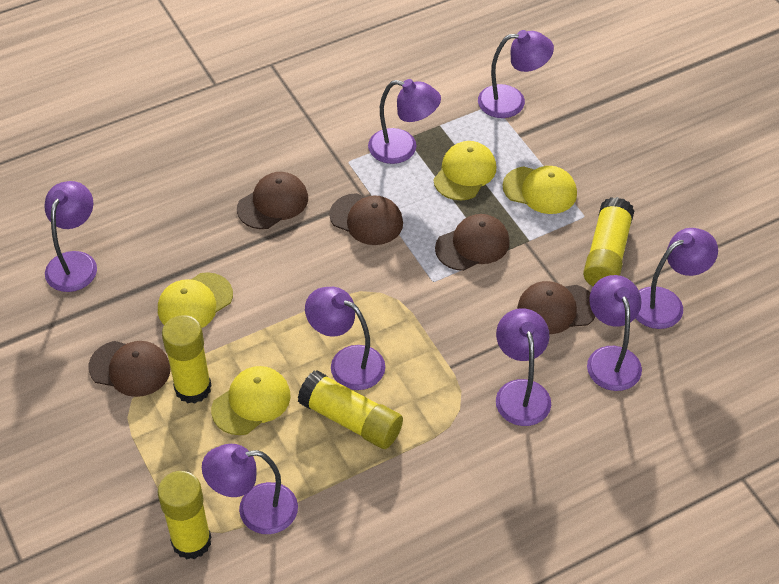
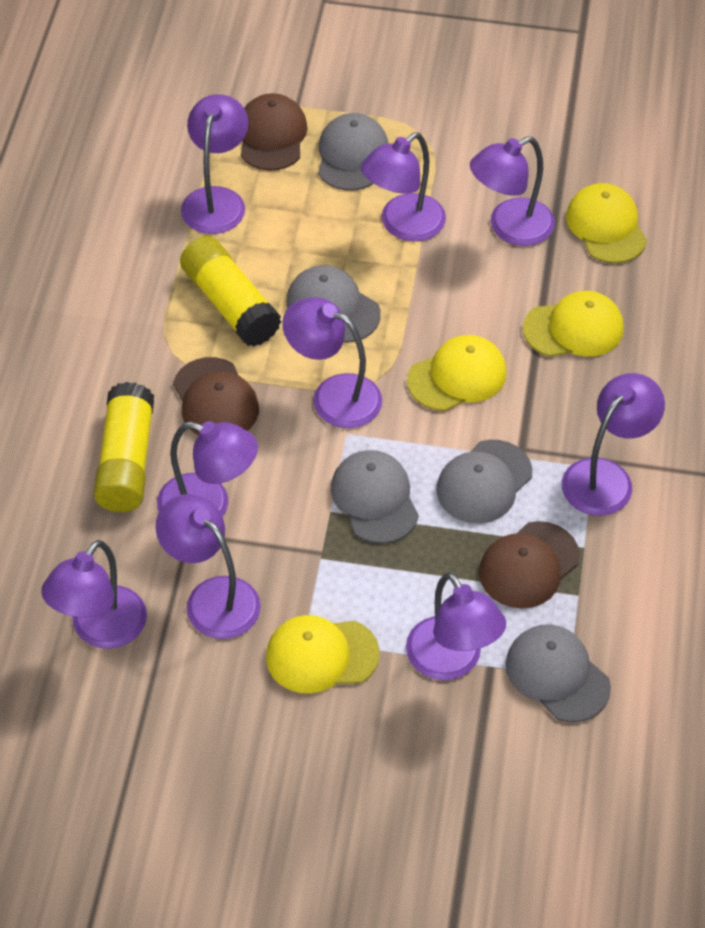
brown cap: 5 -> 3
grey cap: 0 -> 5
purple lamp: 8 -> 9
yellow glue stick: 4 -> 2

